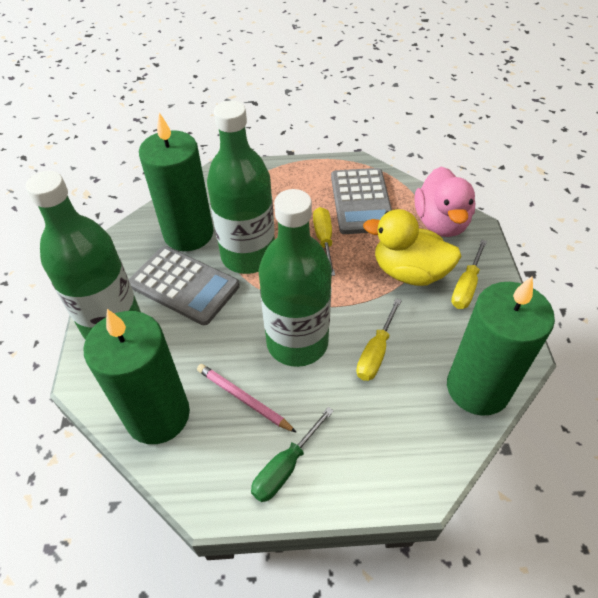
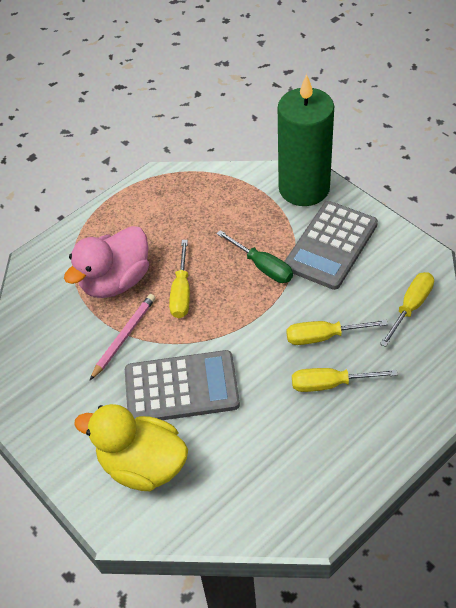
green bottle: 3 -> 0
green candle: 3 -> 1
yellow screwdriver: 3 -> 4

